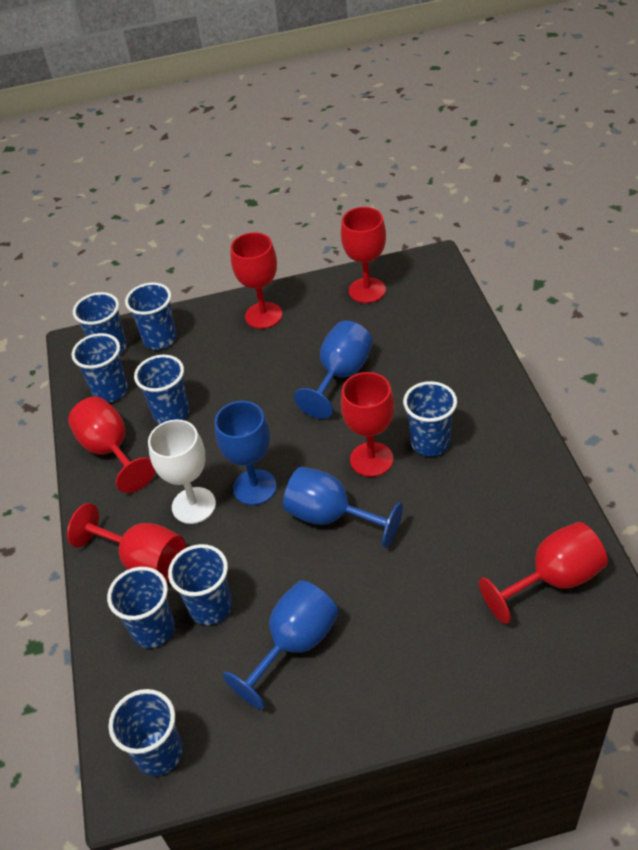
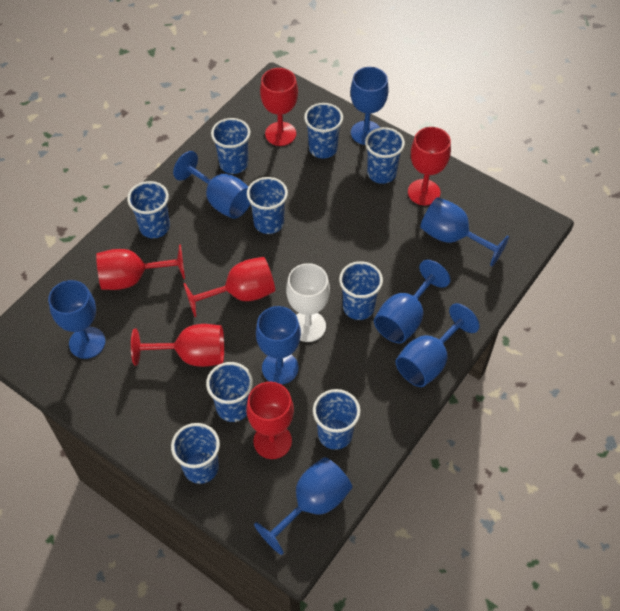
blue cup: 8 -> 9
blue goblet: 4 -> 8

